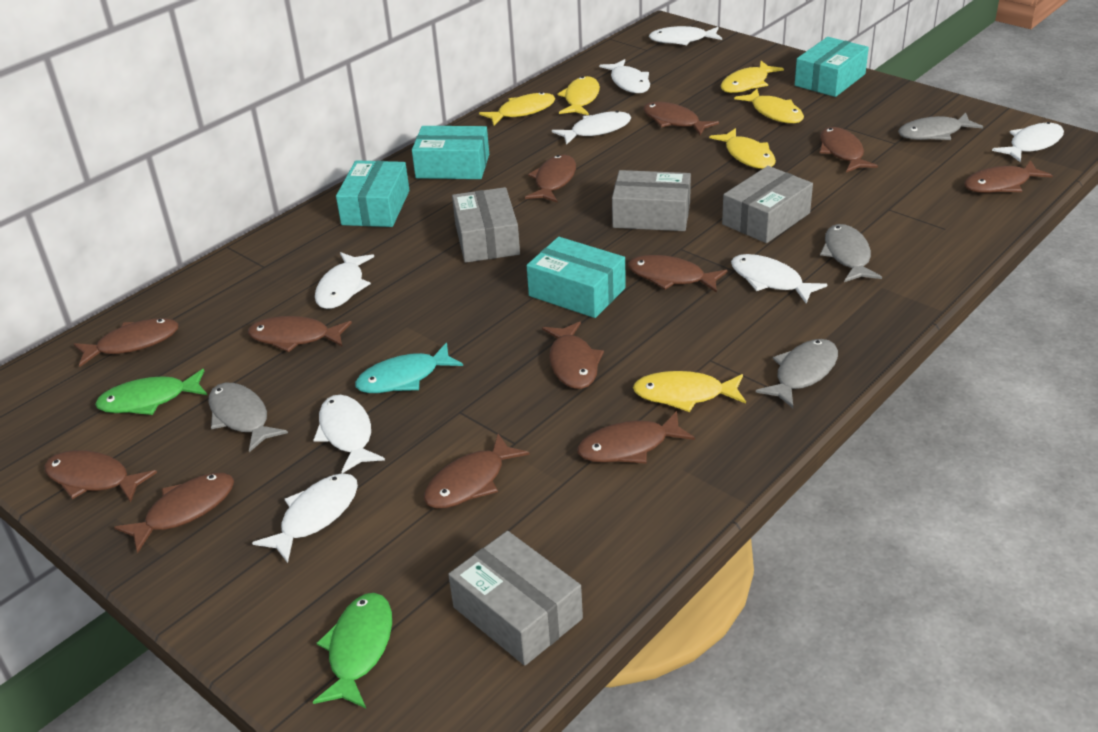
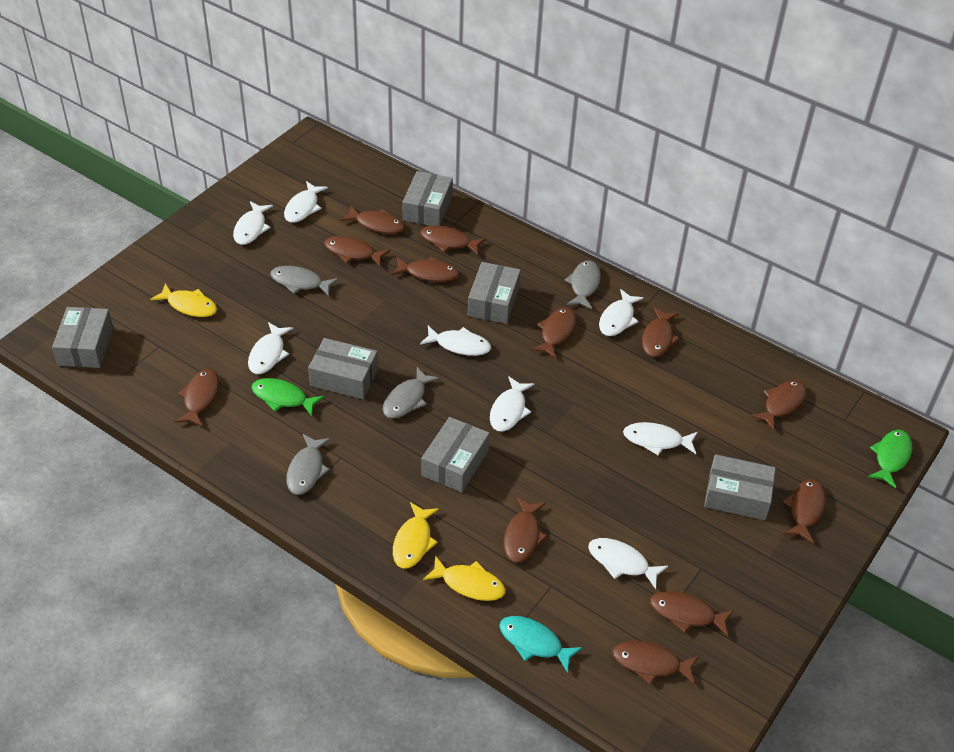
grey box: 4 -> 6
turquoise box: 4 -> 0
yellow fish: 6 -> 3

